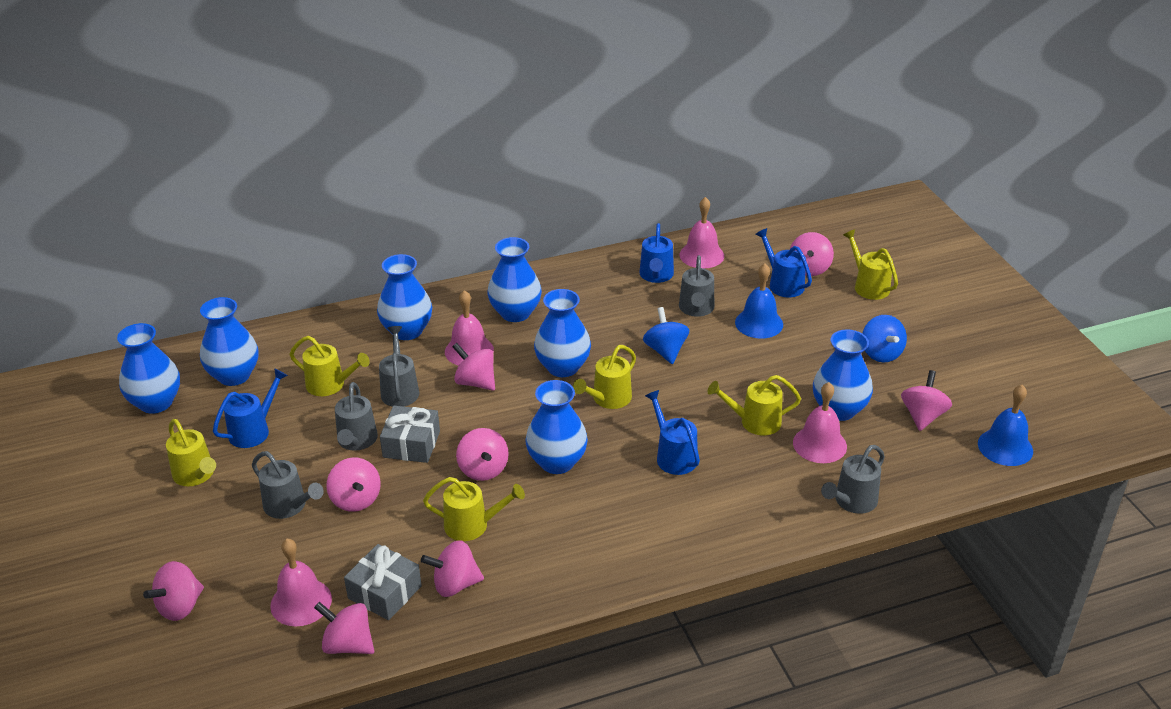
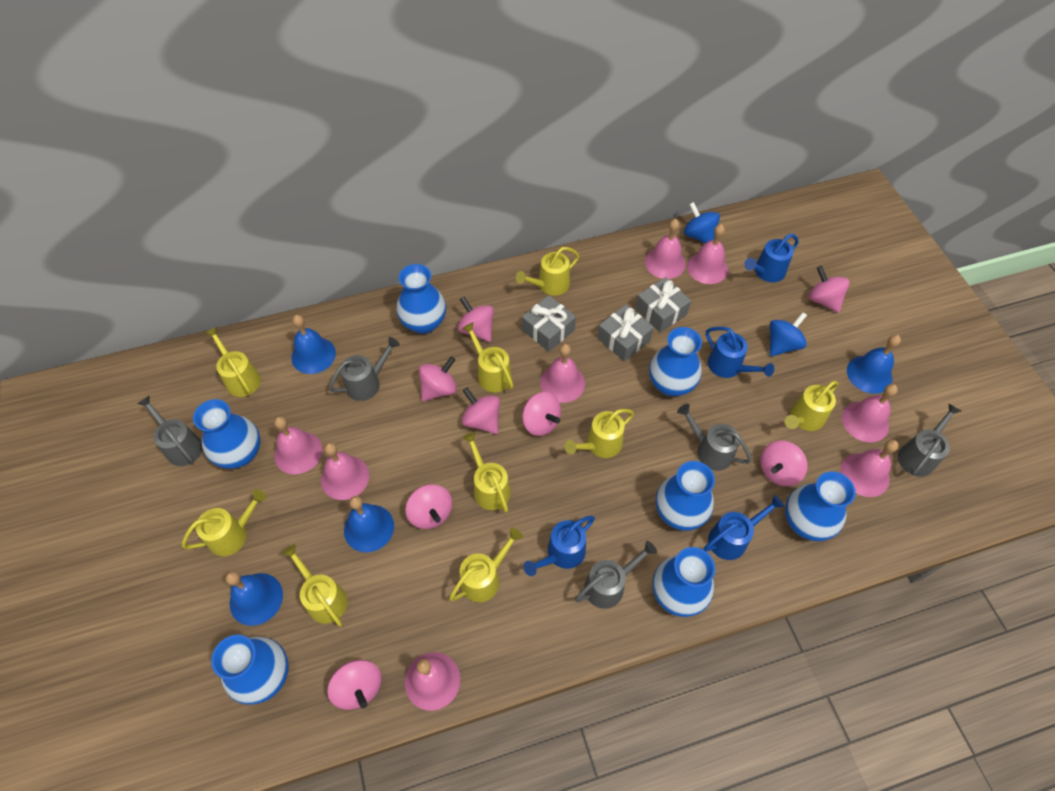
blue bell: 2 -> 4
grey gift: 2 -> 3
pink bell: 4 -> 8
yellow watering can: 6 -> 9

